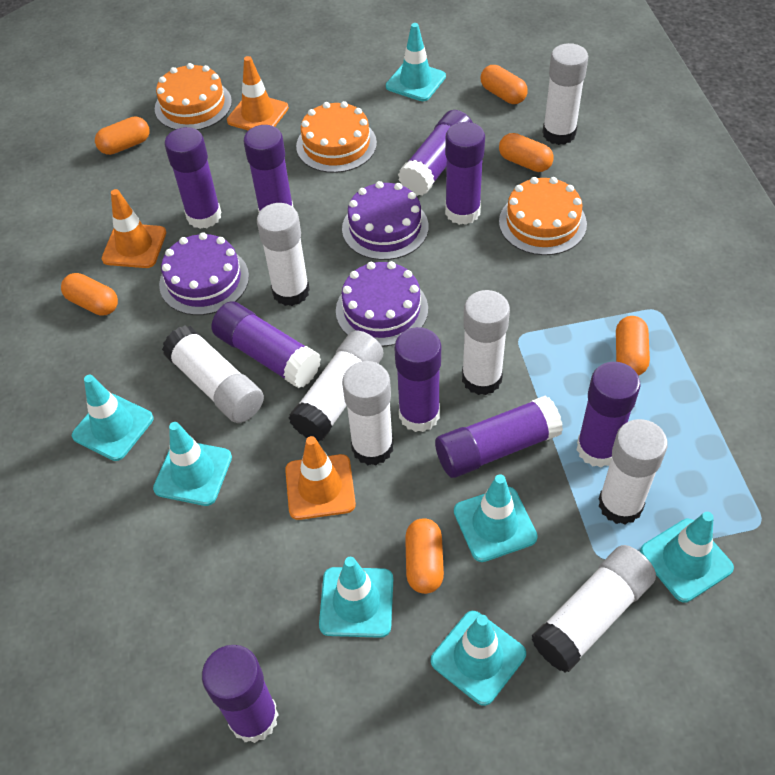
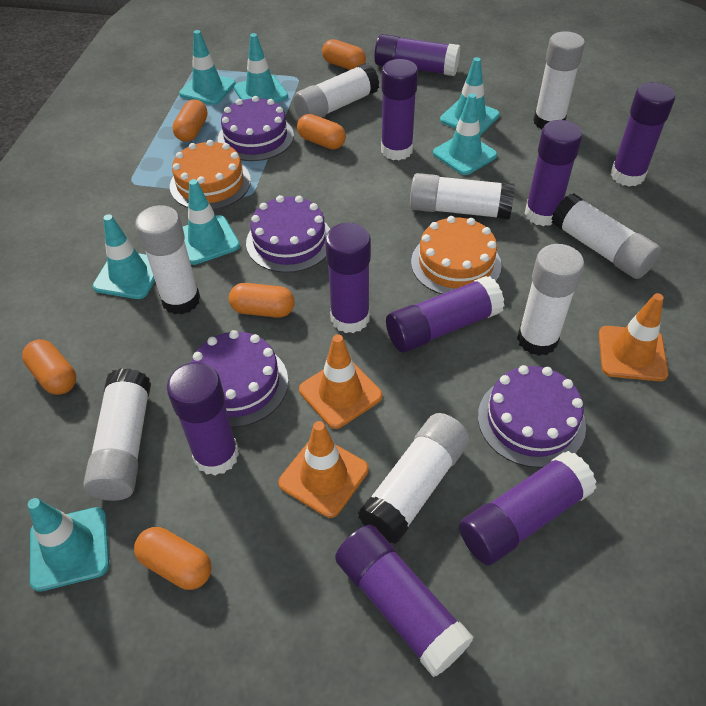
orange cake: 3 -> 2
purple cake: 3 -> 4

